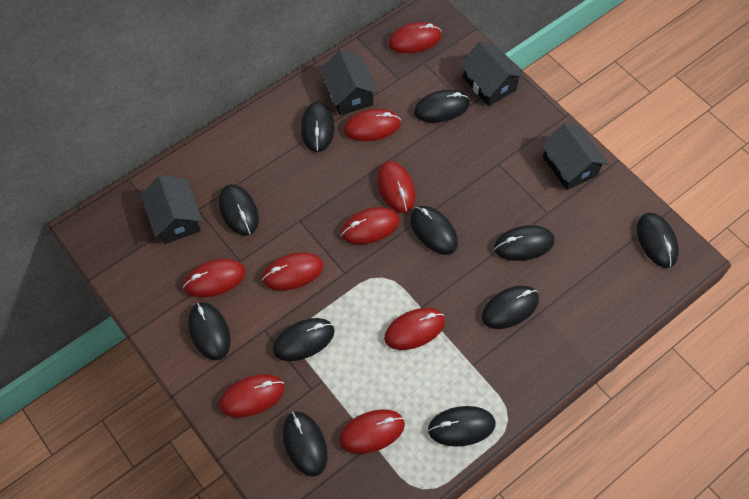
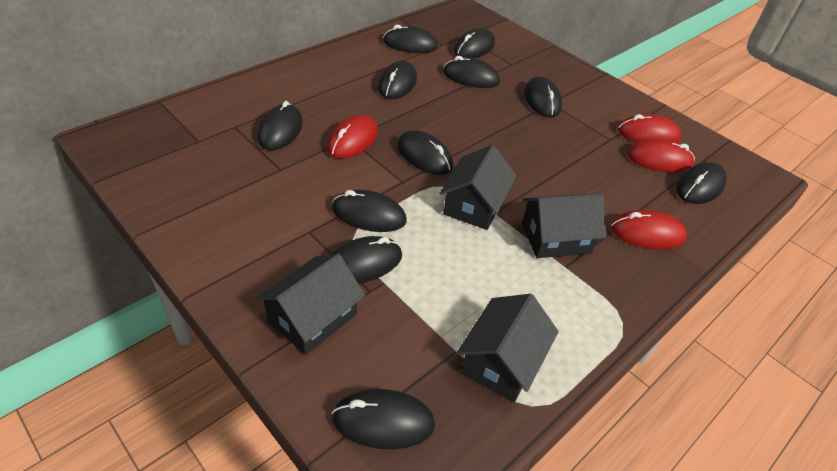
red mouse: 9 -> 4

